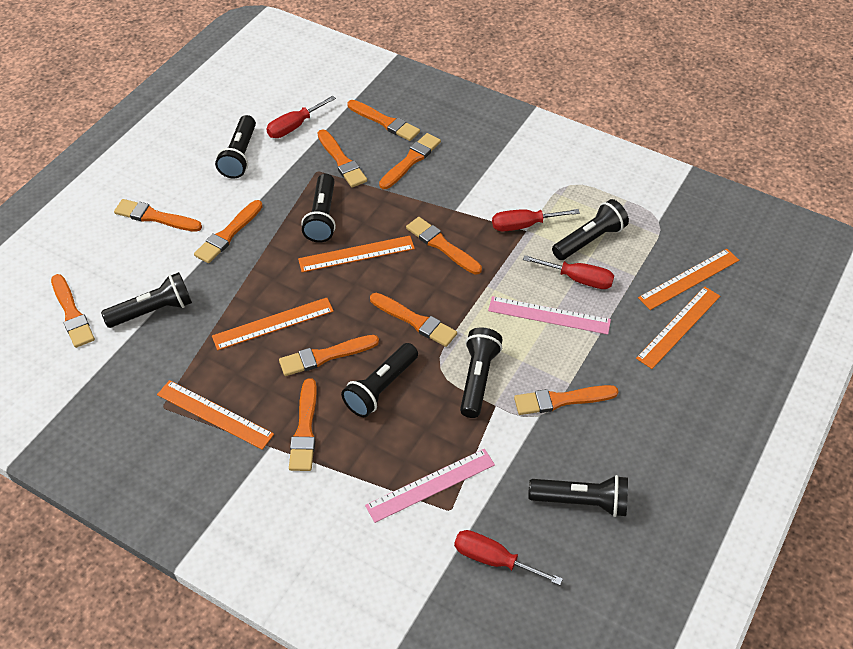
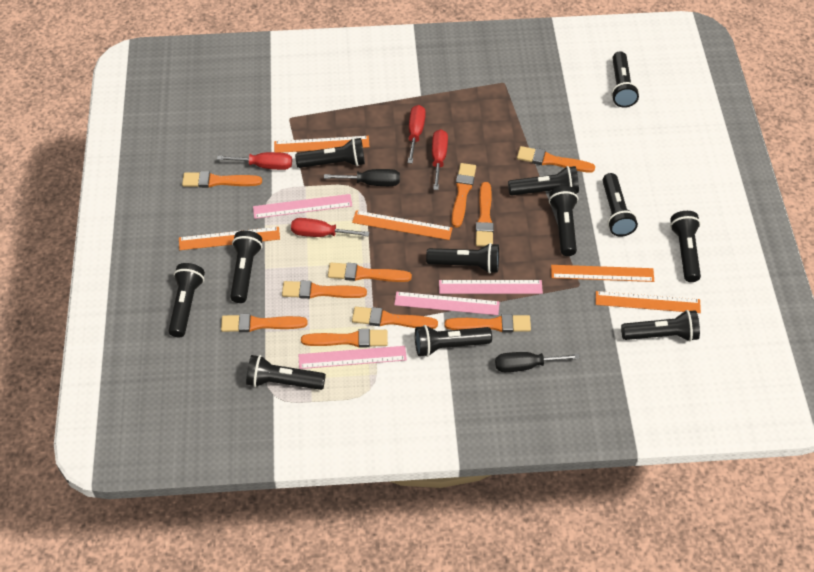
black flashlight: 7 -> 12
black screwdriver: 0 -> 2
orange brush: 11 -> 10
pink ruler: 2 -> 4

